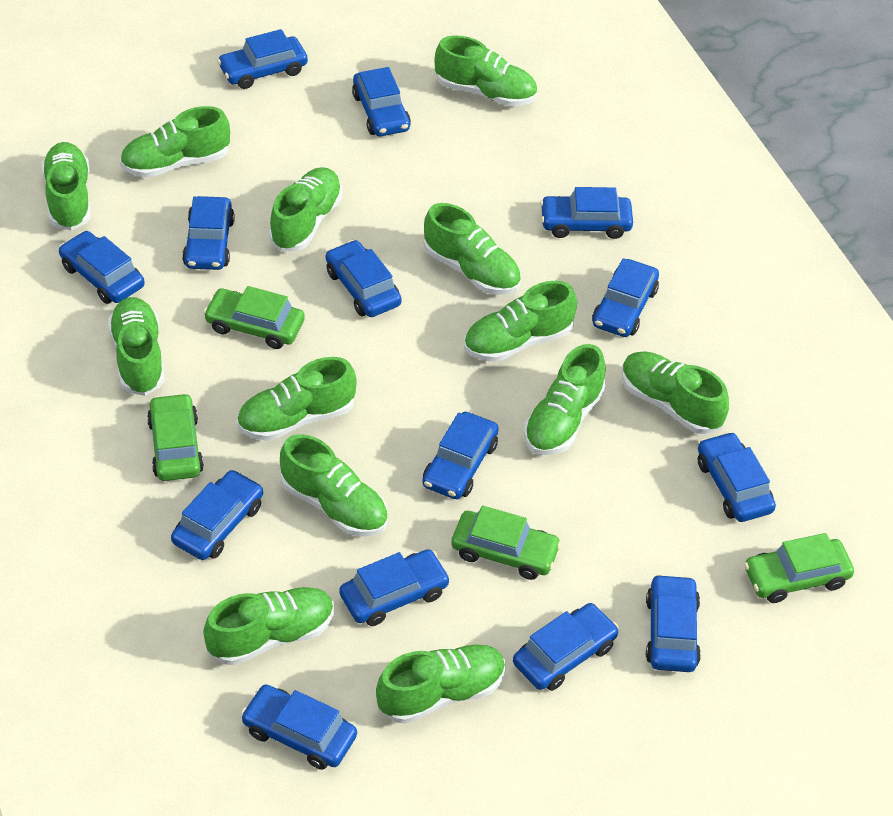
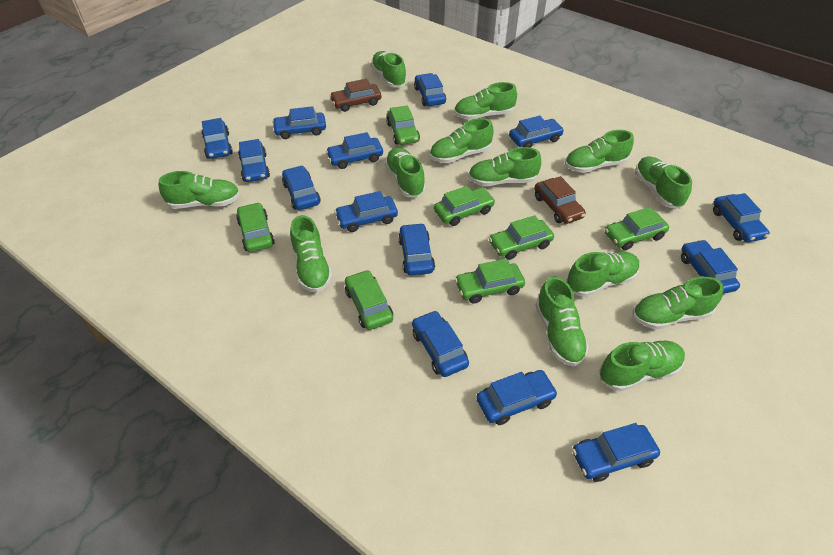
brown car: 0 -> 2
green car: 4 -> 7

